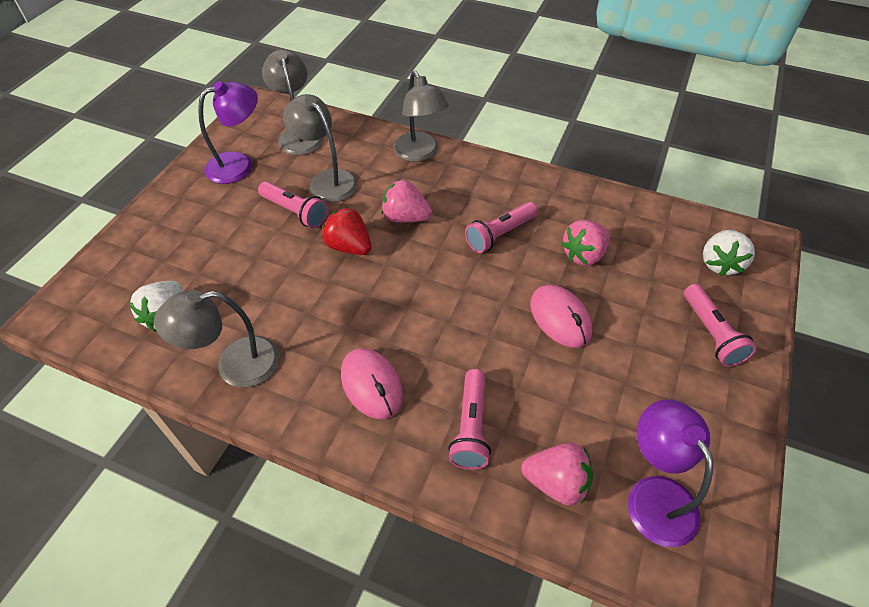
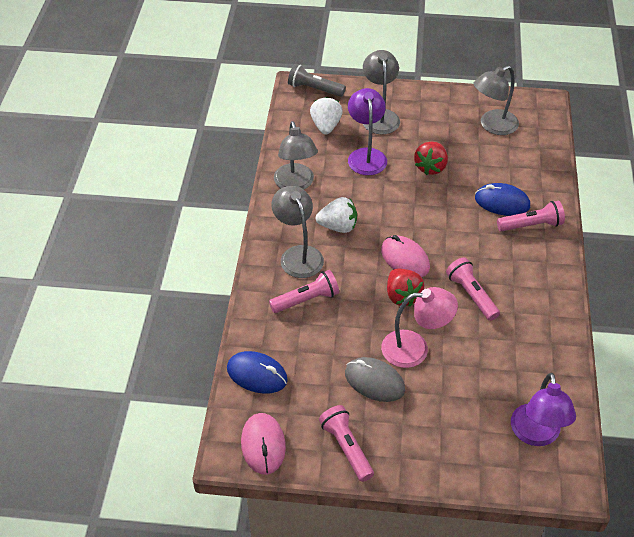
blue mouse: 0 -> 2
grey flashlight: 0 -> 1
grey mouse: 0 -> 1
pink lamp: 0 -> 1
pink strawberry: 3 -> 0
red strawberry: 1 -> 2

